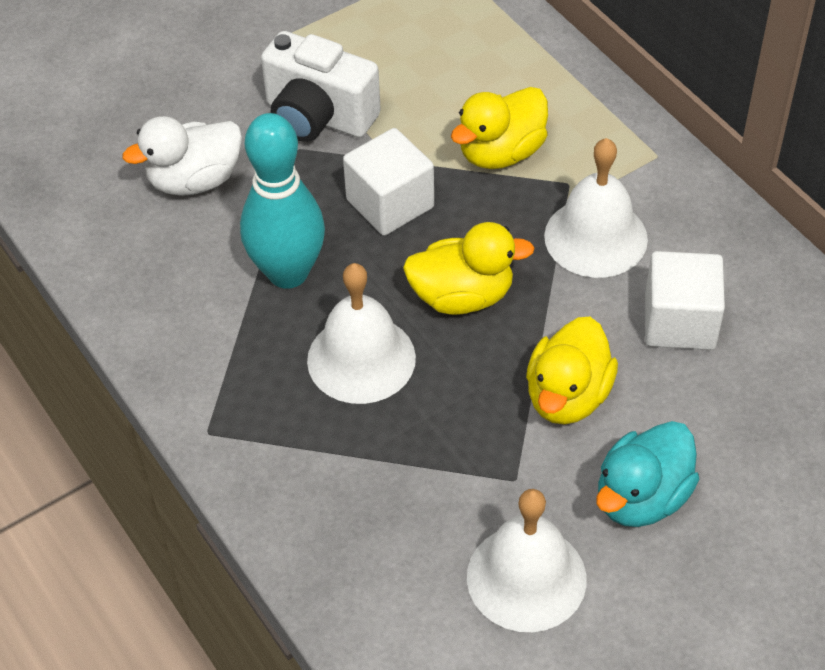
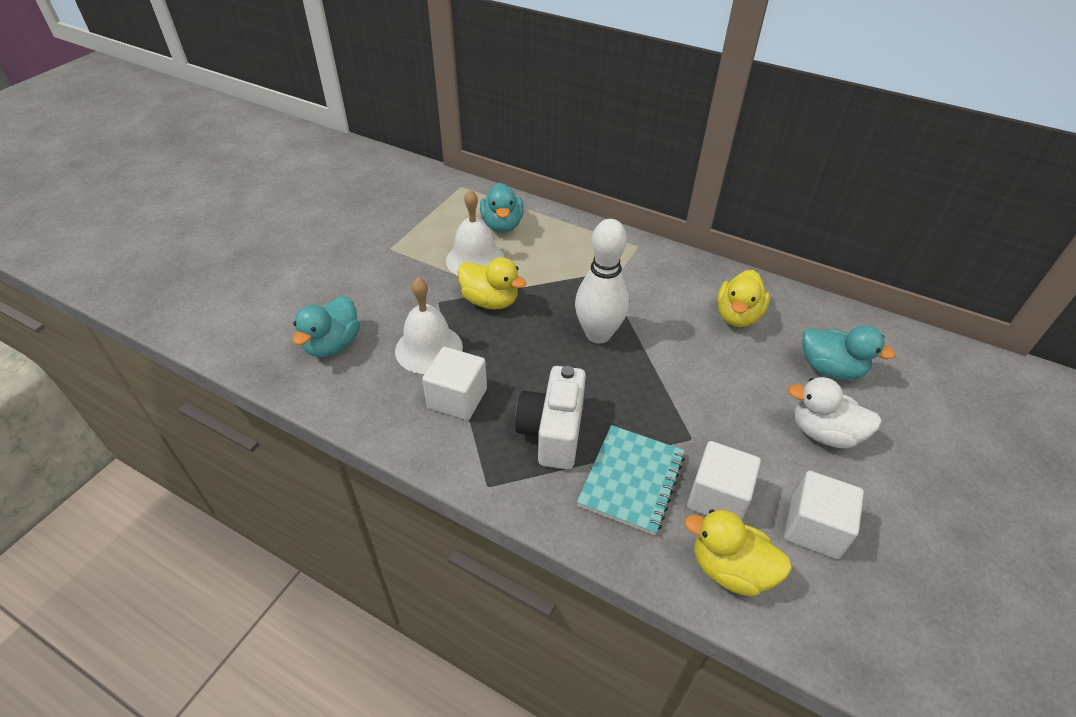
turquoise bowling pin: 1 -> 0
turquoise duck: 1 -> 3
turquoise notebook: 0 -> 1
white bell: 3 -> 2
white bowling pin: 0 -> 1
white cube: 2 -> 3

